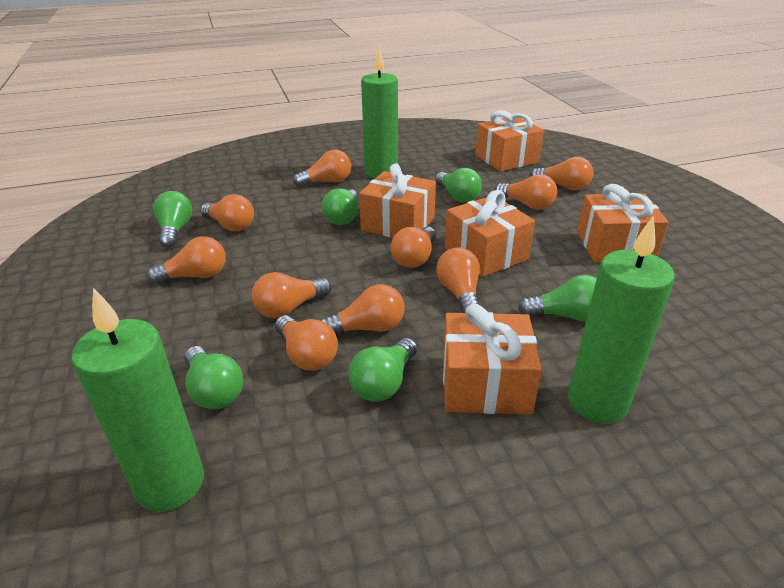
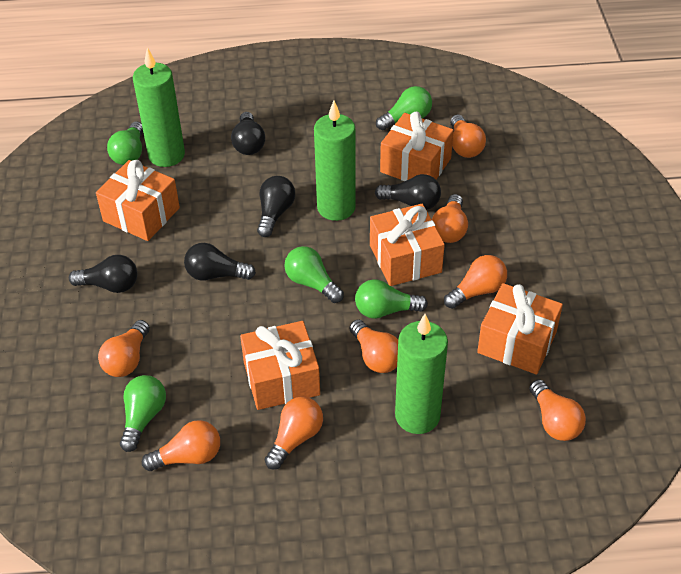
black light bulb: 0 -> 5
green light bulb: 6 -> 5
orange light bulb: 10 -> 8

